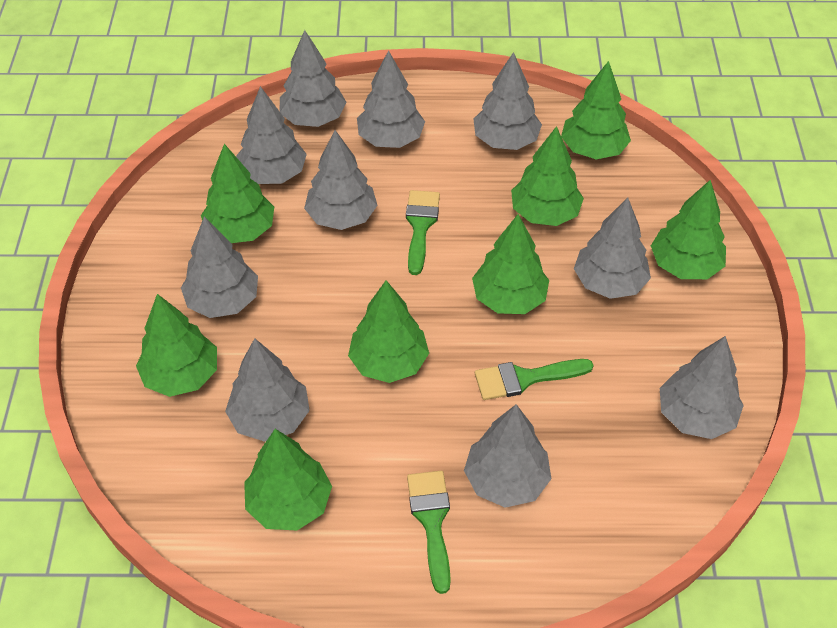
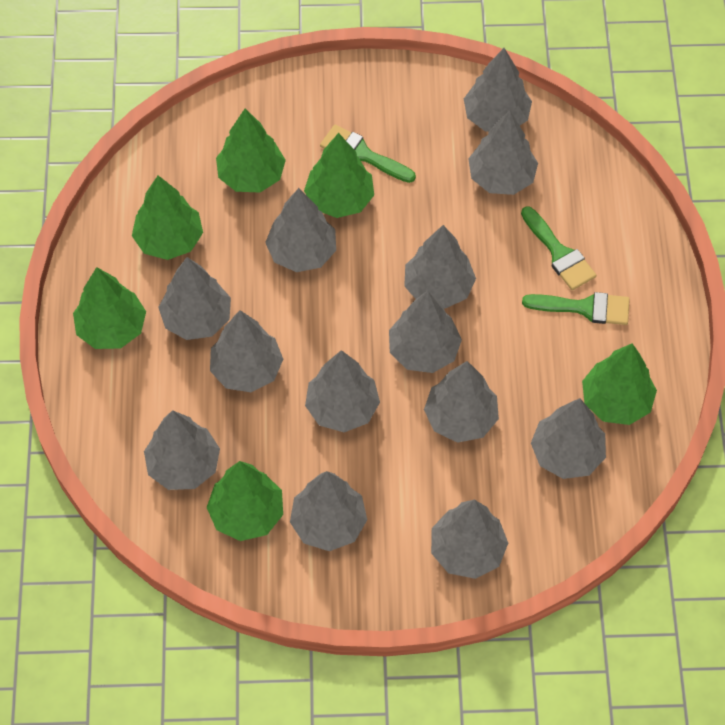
green tree: 8 -> 6
grey tree: 10 -> 13

